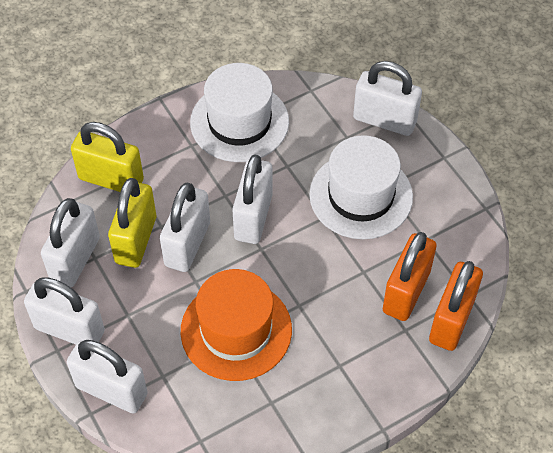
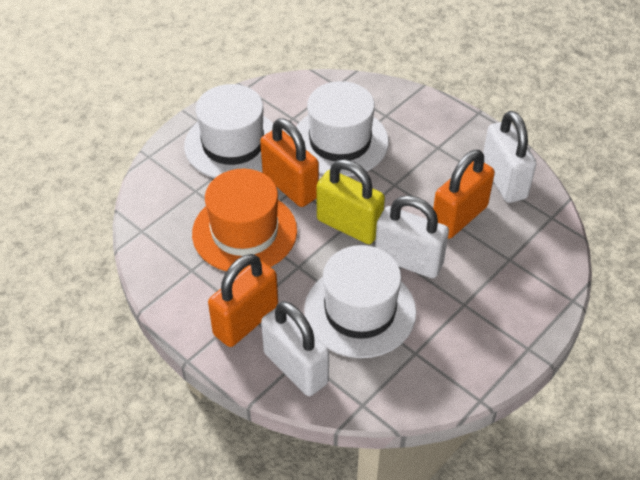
orange padlock: 2 -> 3
white hat: 2 -> 3
white padlock: 6 -> 3
yellow padlock: 2 -> 1

